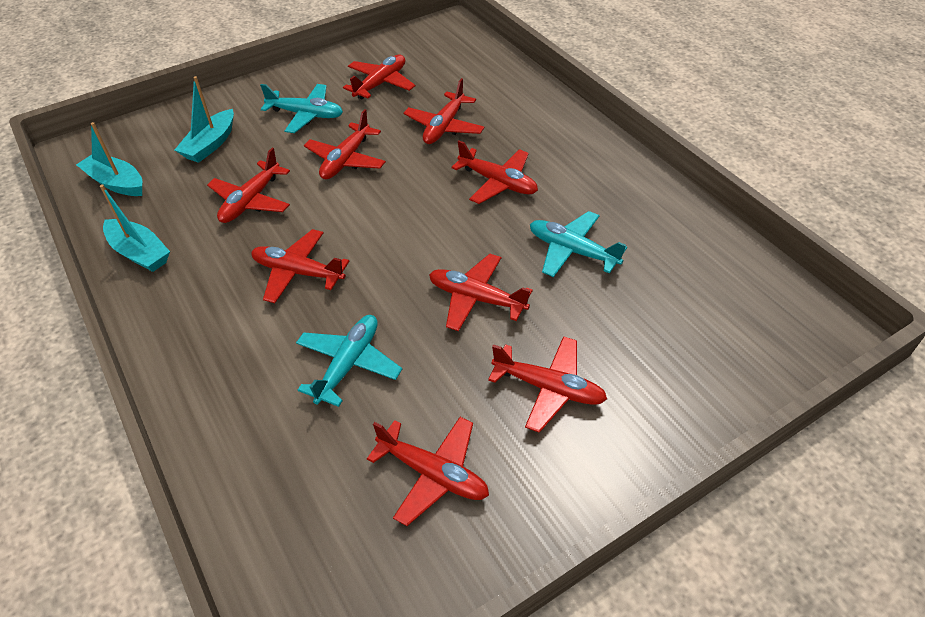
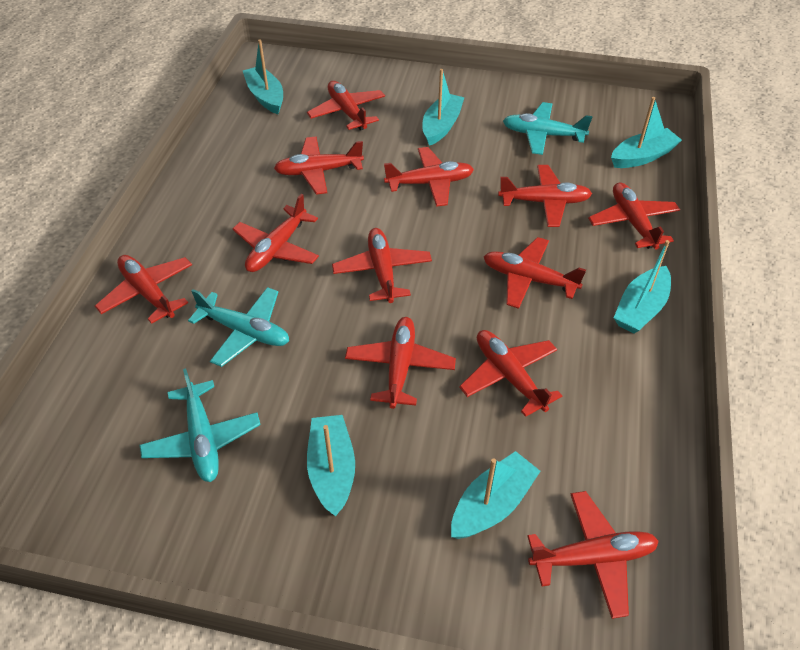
red plane: 9 -> 12
turquoise boat: 3 -> 6

